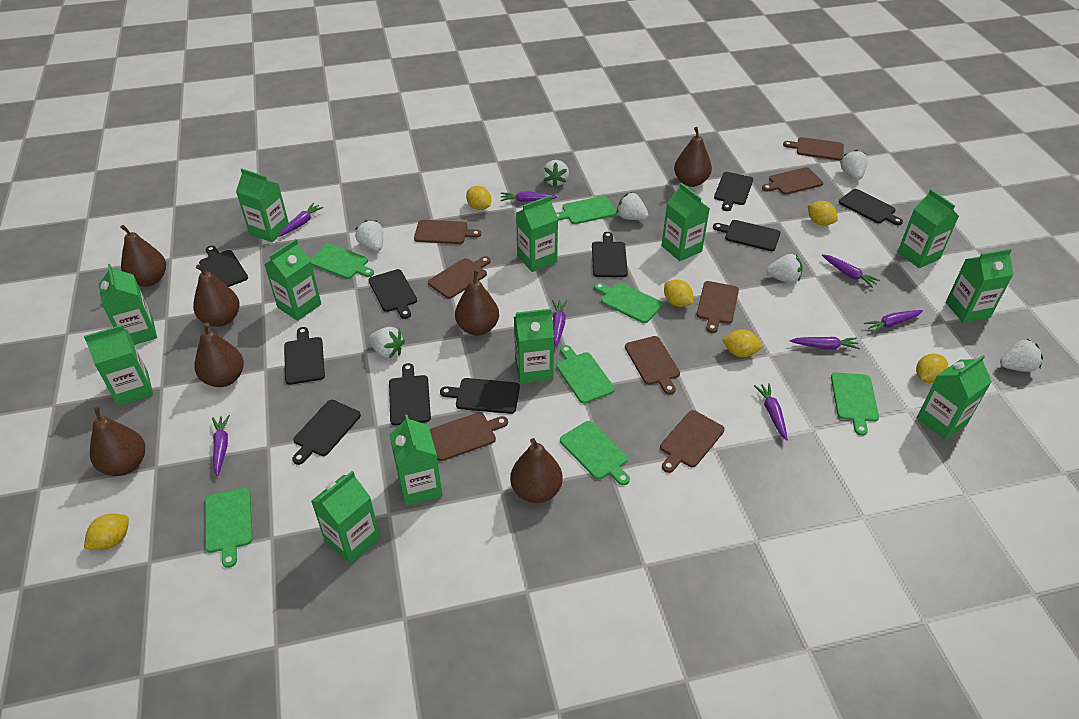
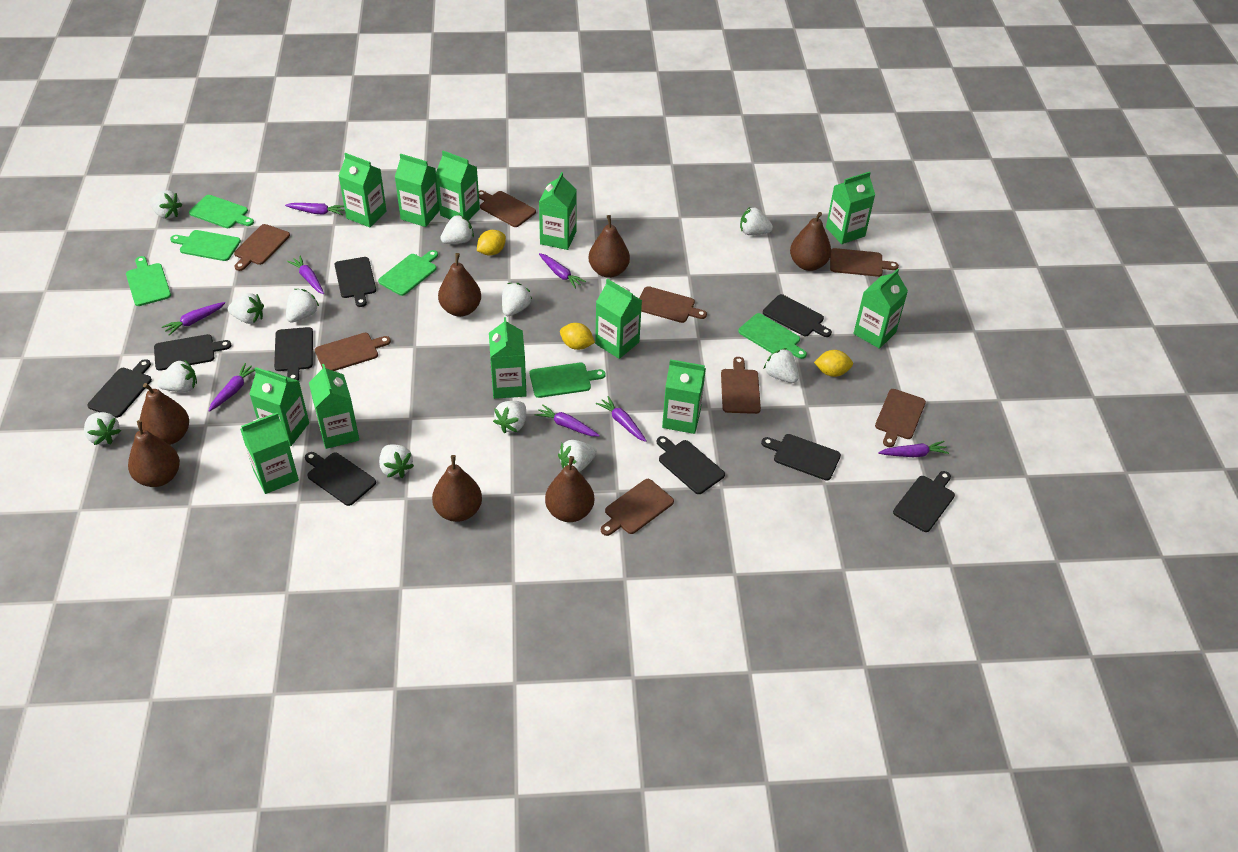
black cutting board: 10 -> 9
green cutting board: 7 -> 6
white strawberry: 7 -> 12
yellow lemon: 6 -> 3

